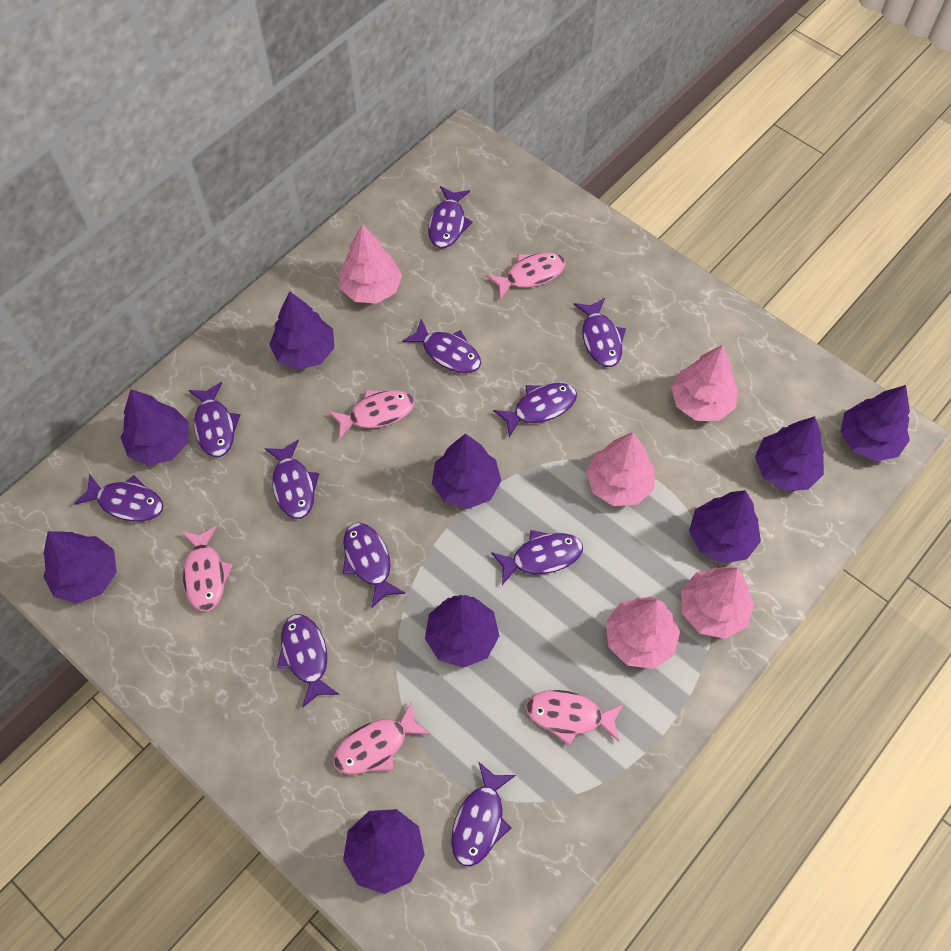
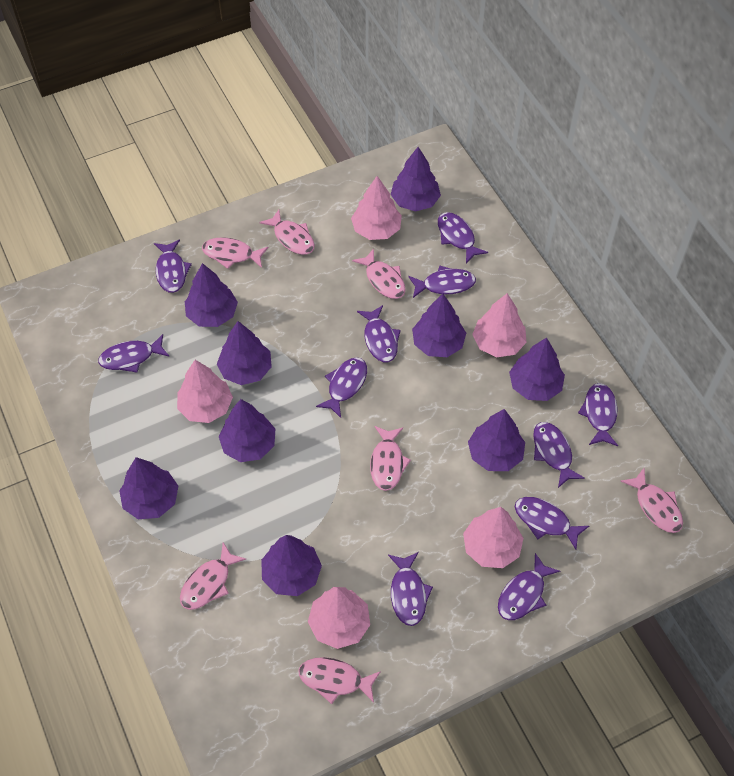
pink fish: 5 -> 7

